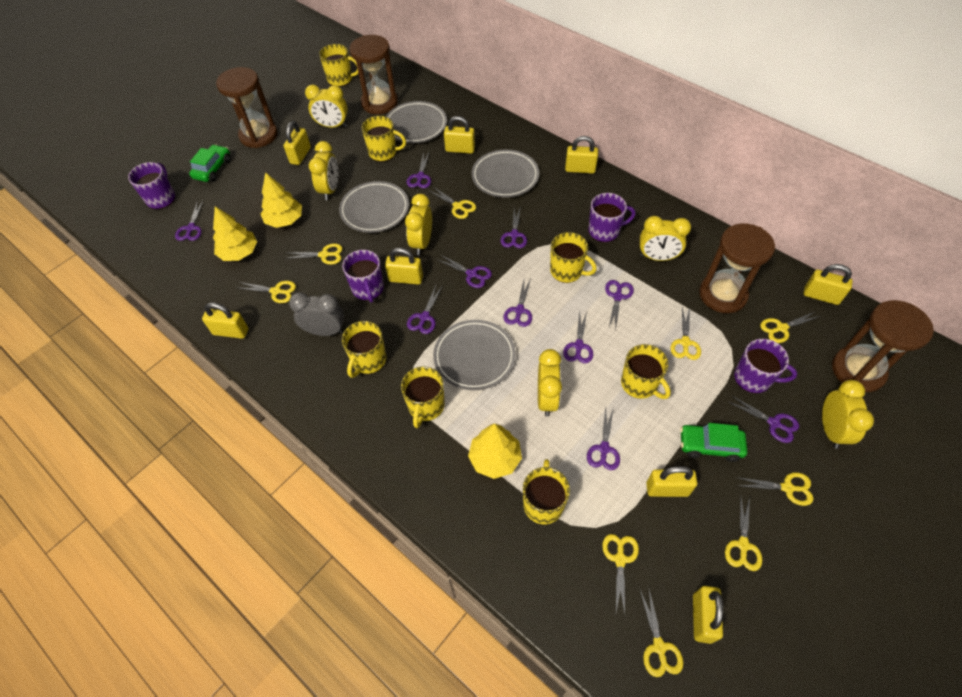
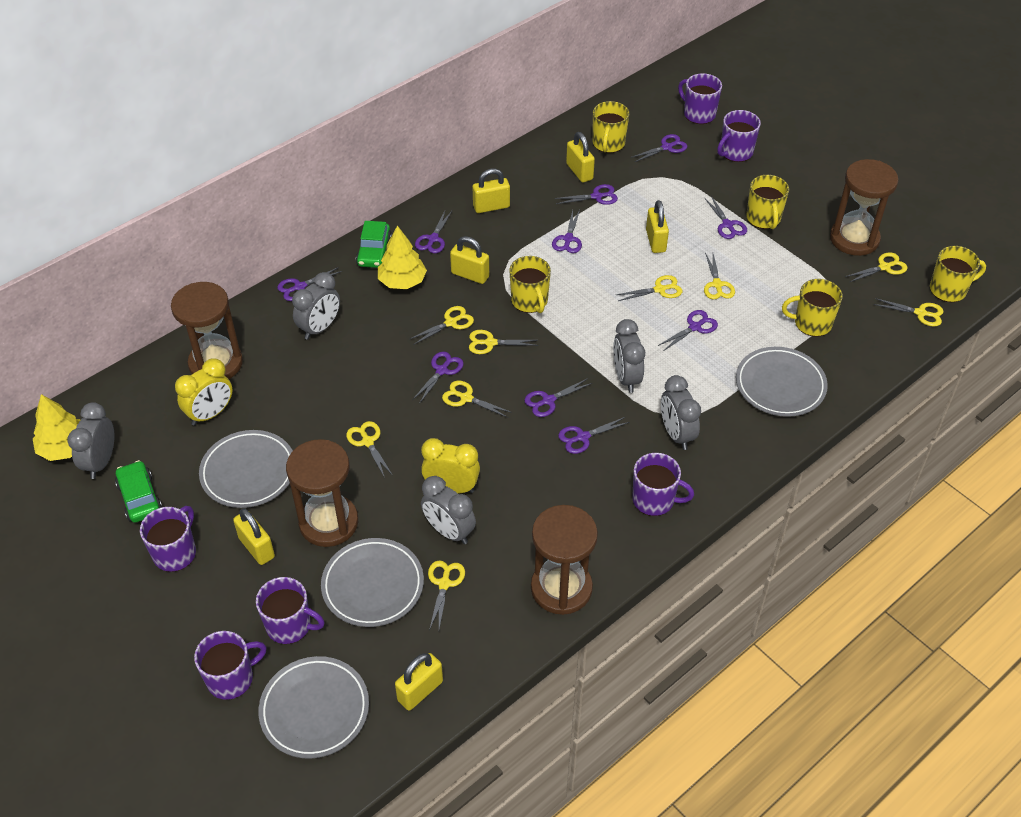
grey clock: 1 -> 5
purple mug: 4 -> 6
yellow clock: 6 -> 2
yellow mug: 7 -> 5
yellow padlock: 8 -> 6
yellow tree: 3 -> 2

